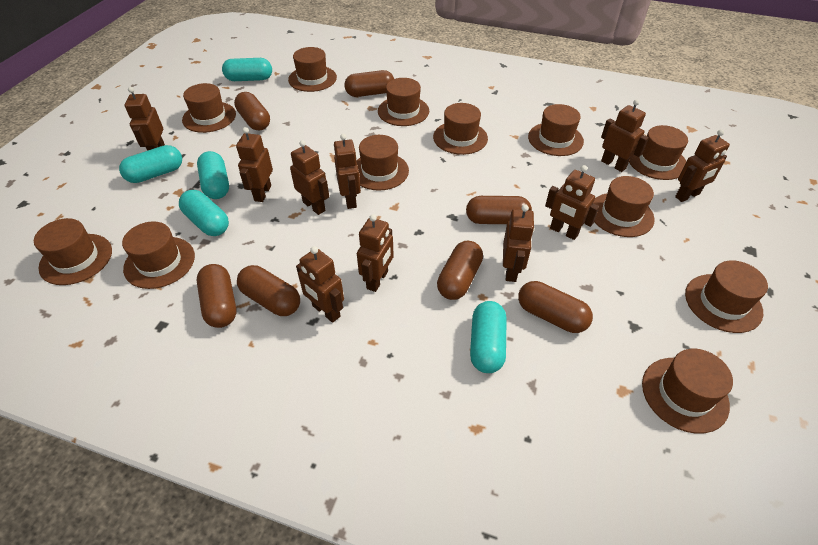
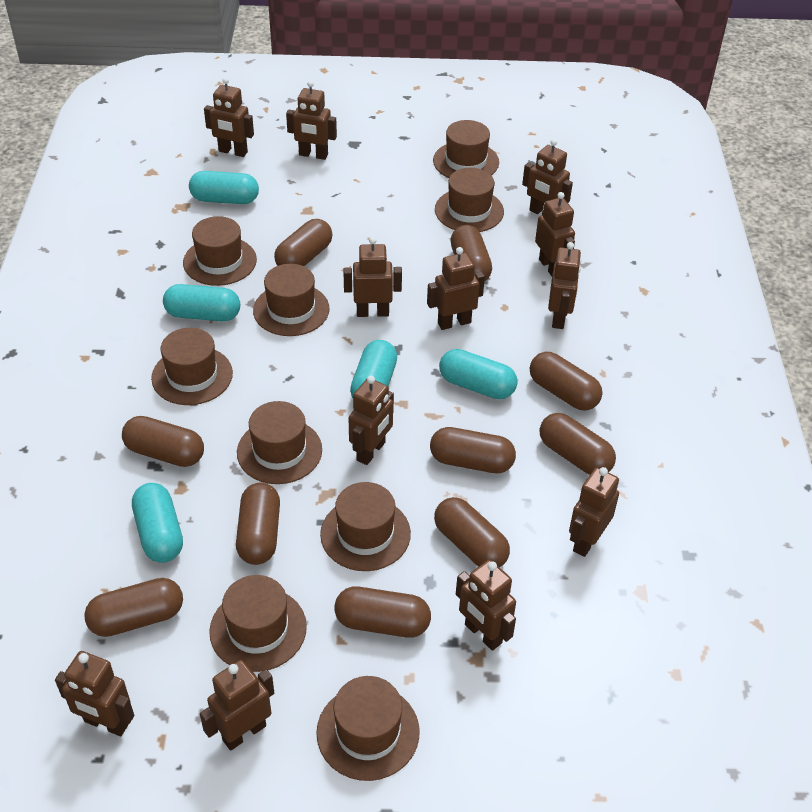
brown capsule: 7 -> 10
brown hat: 12 -> 9
brown robot: 10 -> 12

